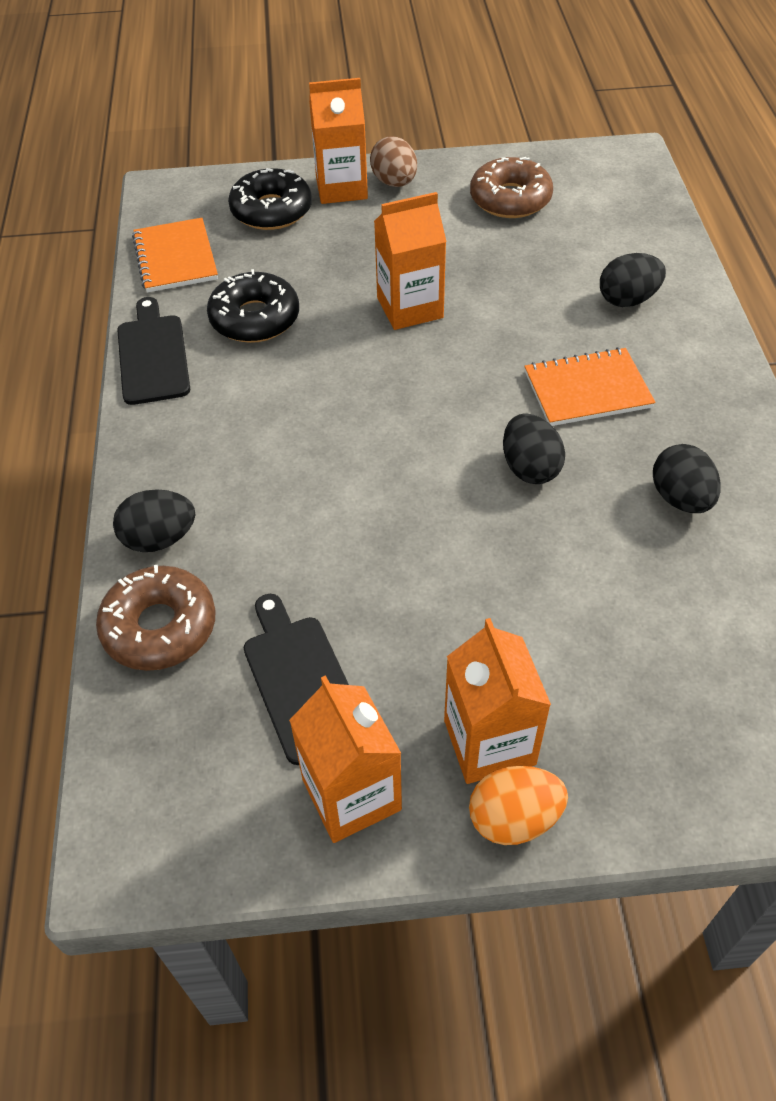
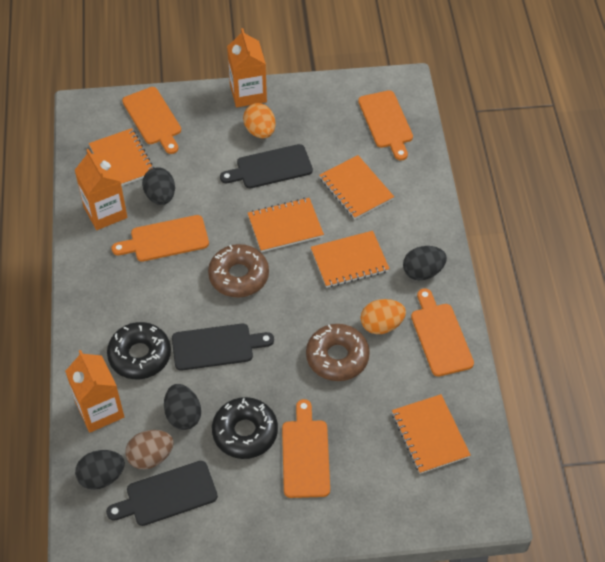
black cutting board: 2 -> 3
orange carton: 4 -> 3
orange cutting board: 0 -> 5
orange egg: 1 -> 2
orange notebook: 2 -> 5

